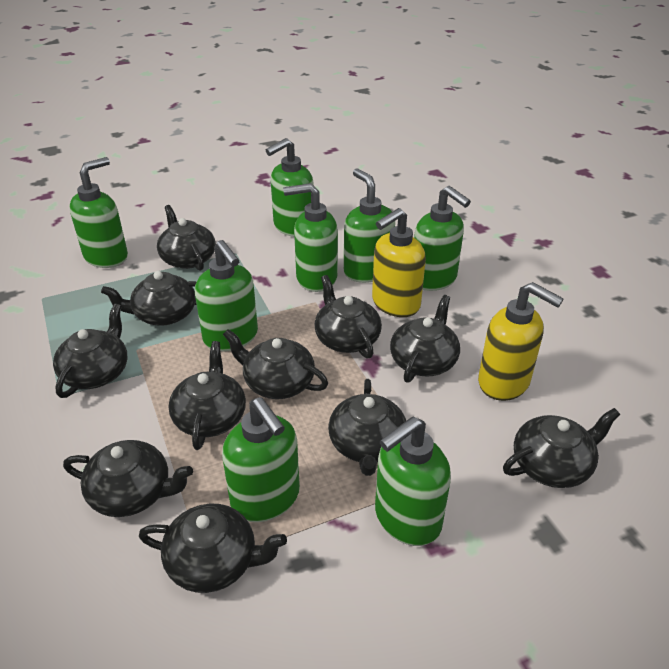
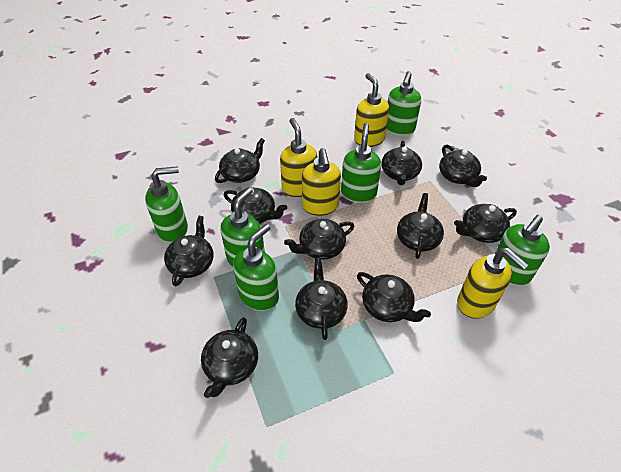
green soap dispenser: 8 -> 6
yellow soap dispenser: 2 -> 4

